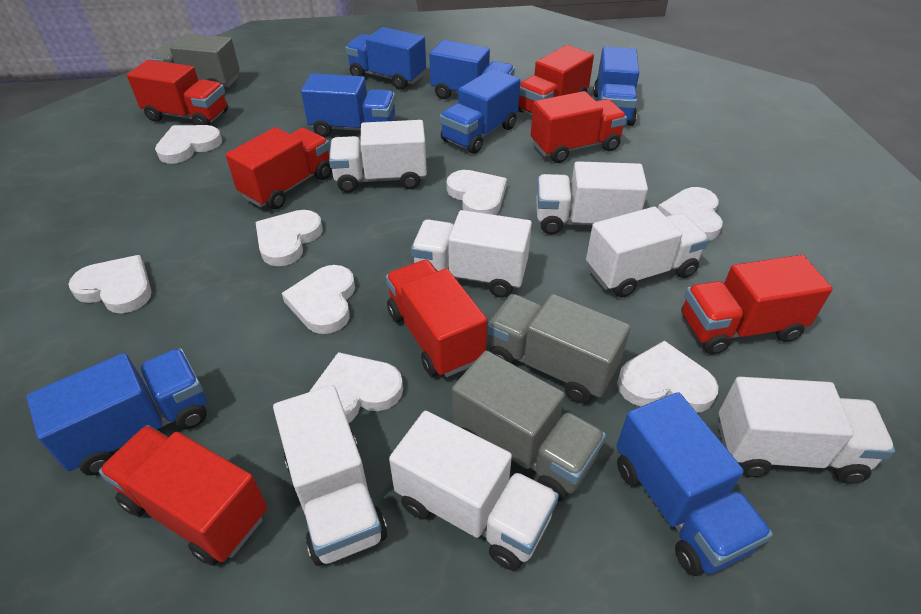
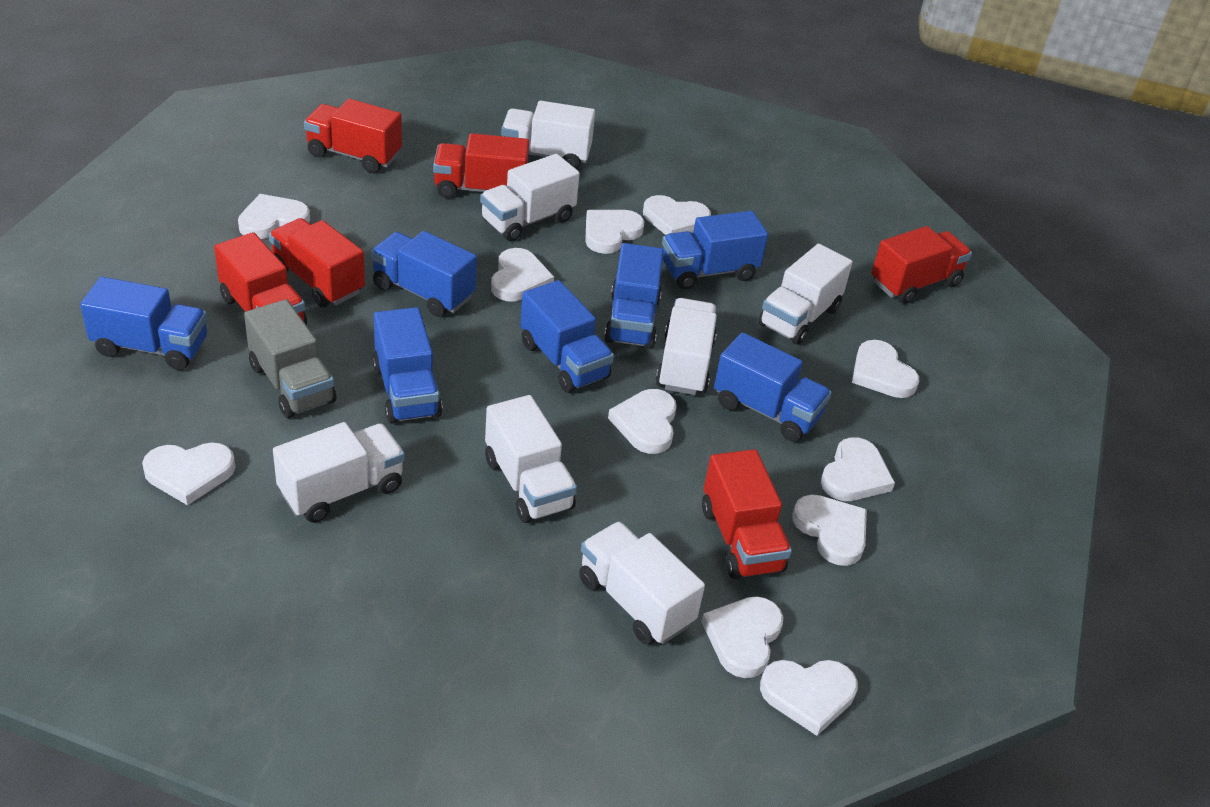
grey truck: 3 -> 1
red truck: 7 -> 6
white heart: 8 -> 11

